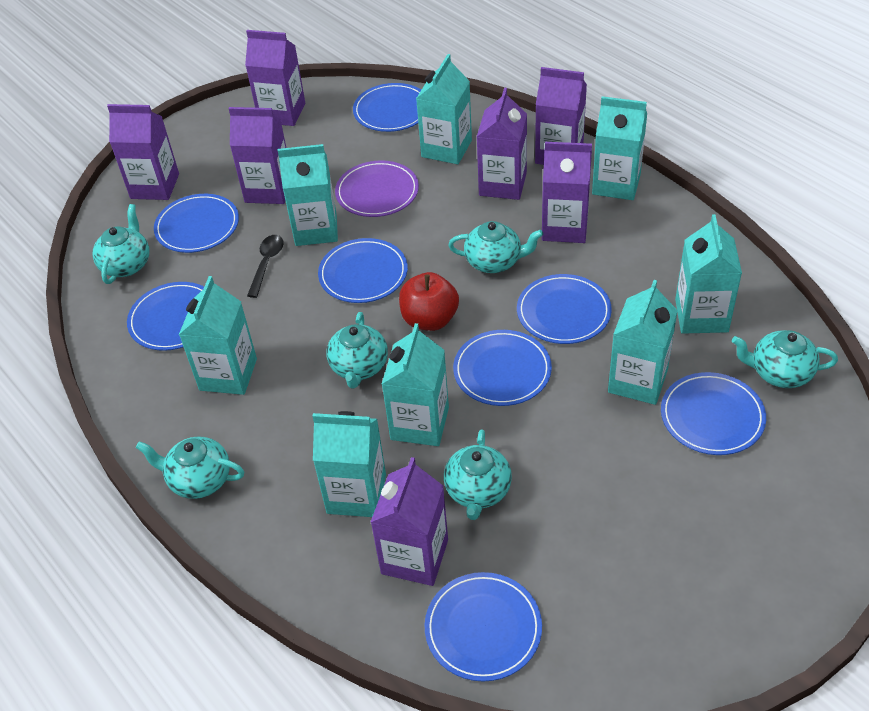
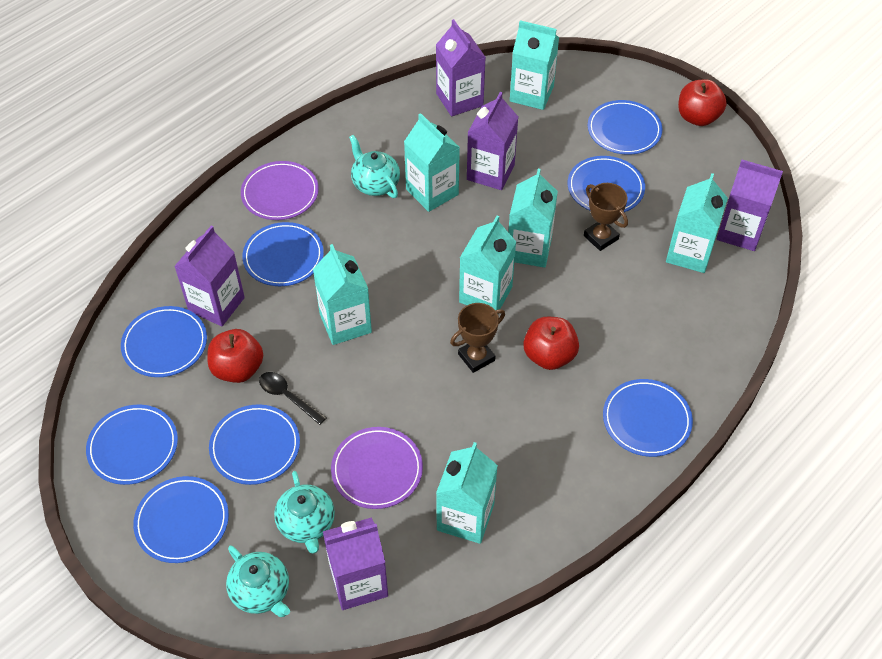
brown trophy: 0 -> 2
purple carton: 7 -> 5
purple plate: 1 -> 2
red apple: 1 -> 3
turquoise carton: 8 -> 7
turquoise teapot: 6 -> 3

